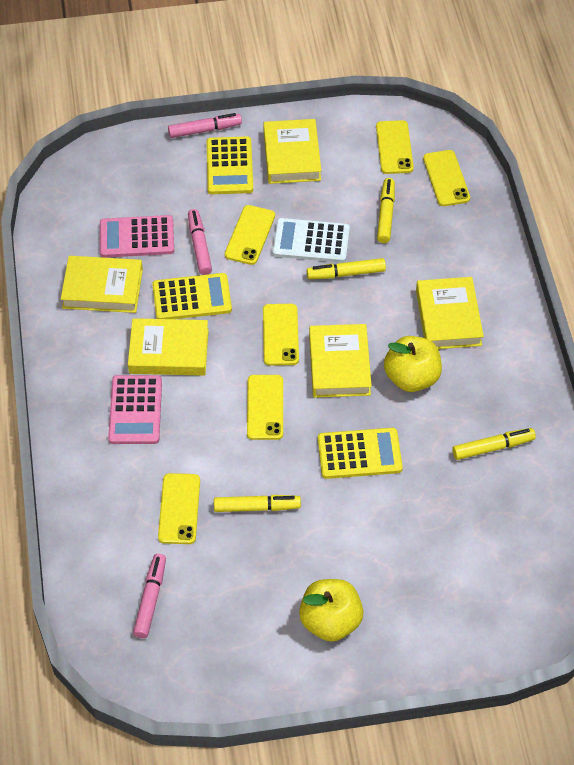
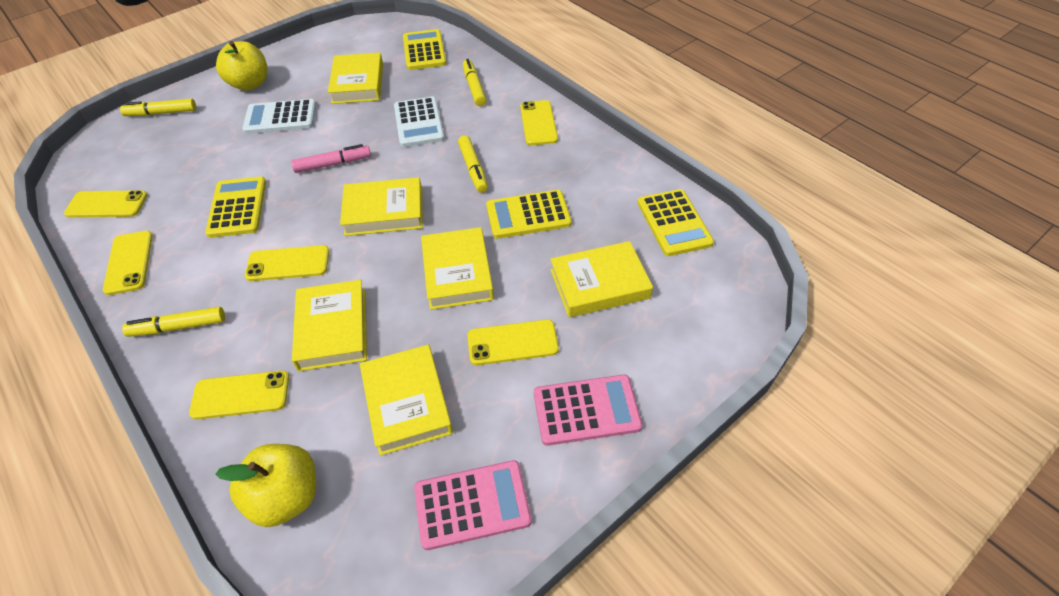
pink marker: 3 -> 1
white calculator: 1 -> 2
yellow book: 5 -> 6
yellow calculator: 3 -> 4

